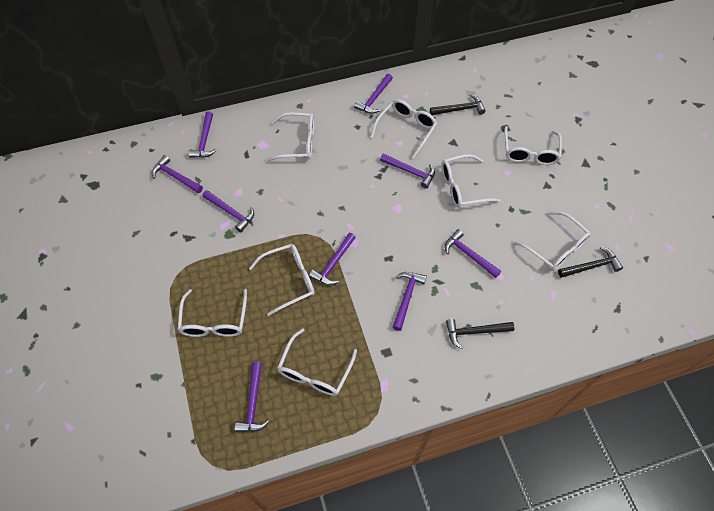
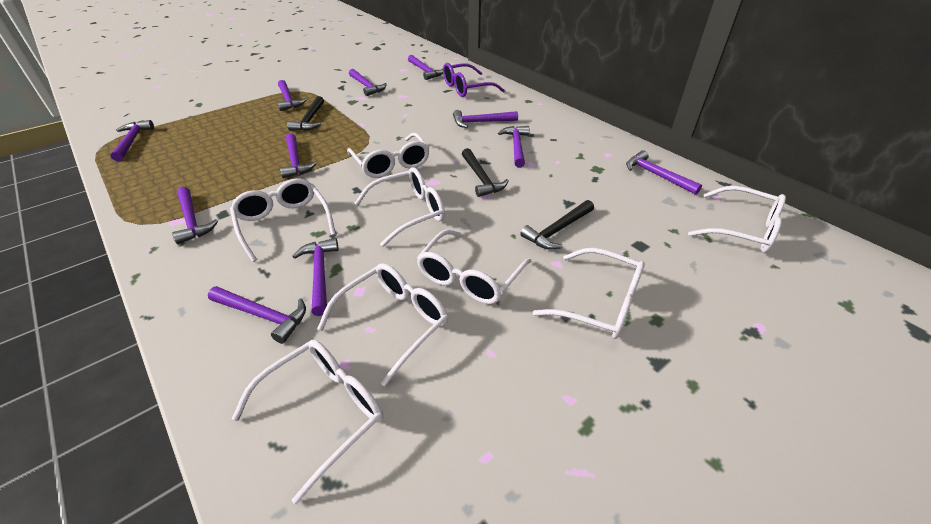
purple glasses: 0 -> 1
purple hammer: 9 -> 11

